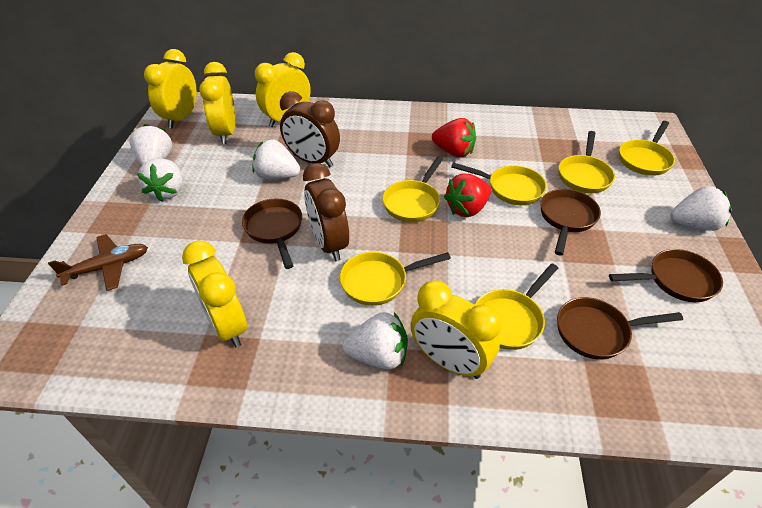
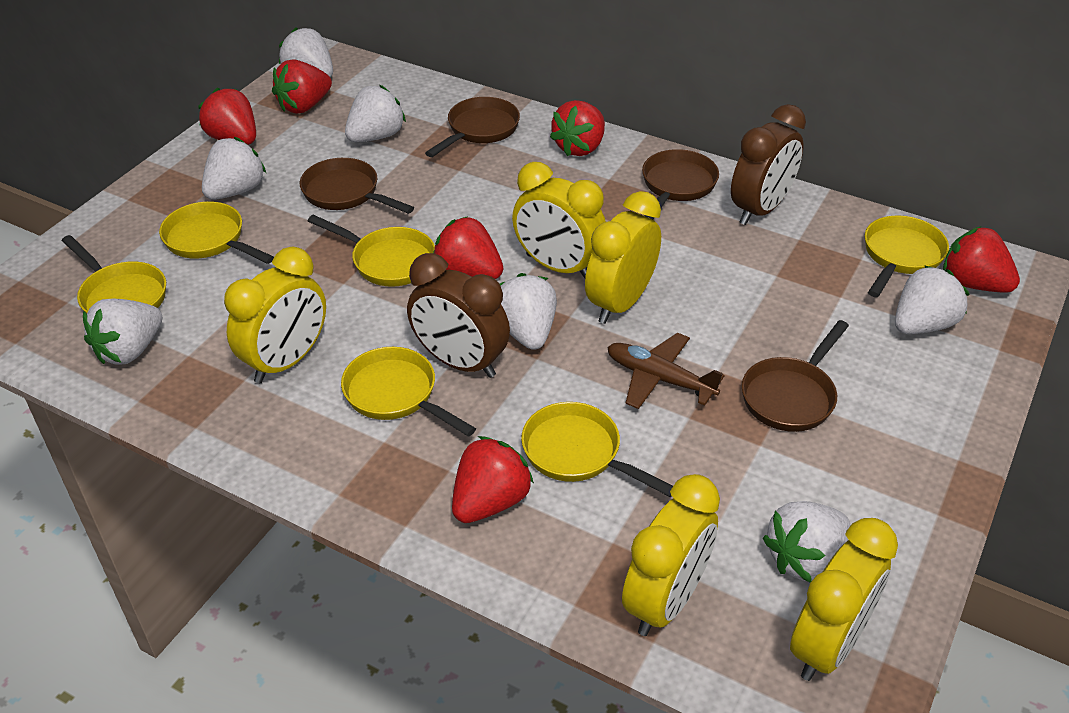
red strawberry: 2 -> 6
white strawberry: 5 -> 7

